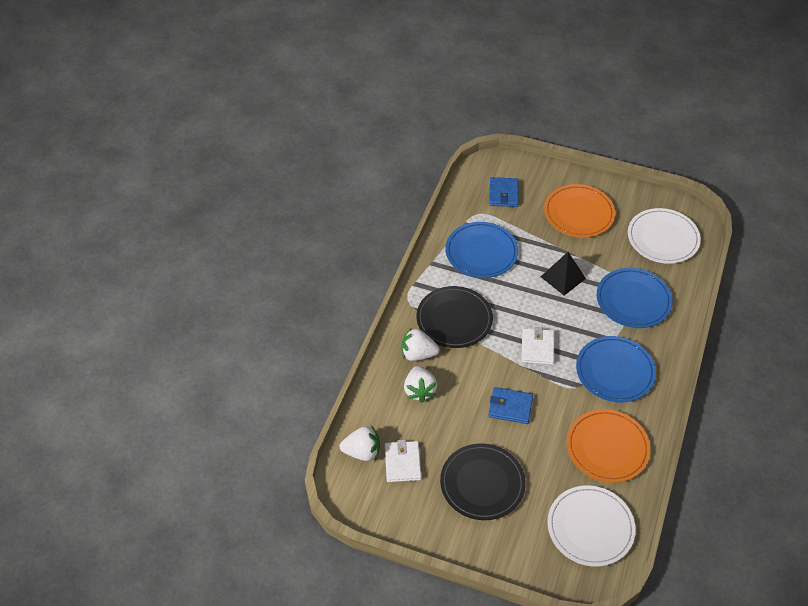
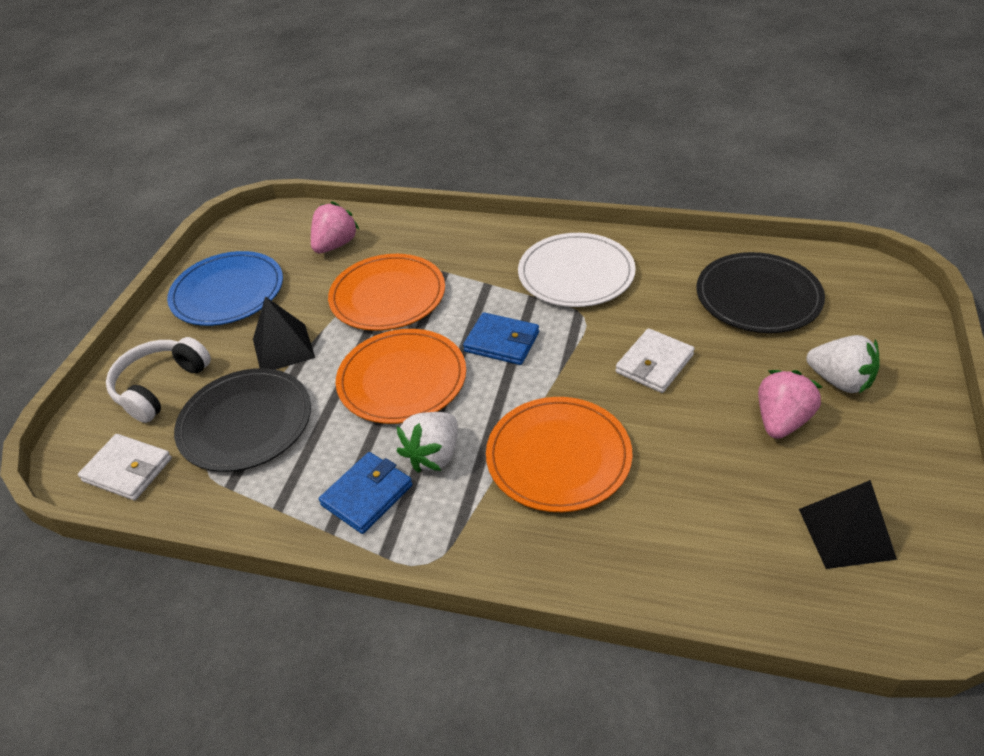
black pyramid: 1 -> 2
blue plate: 3 -> 1
orange plate: 2 -> 3
pink strawberry: 0 -> 2
white headphones: 0 -> 1
white plate: 2 -> 1
white strawberry: 3 -> 2

